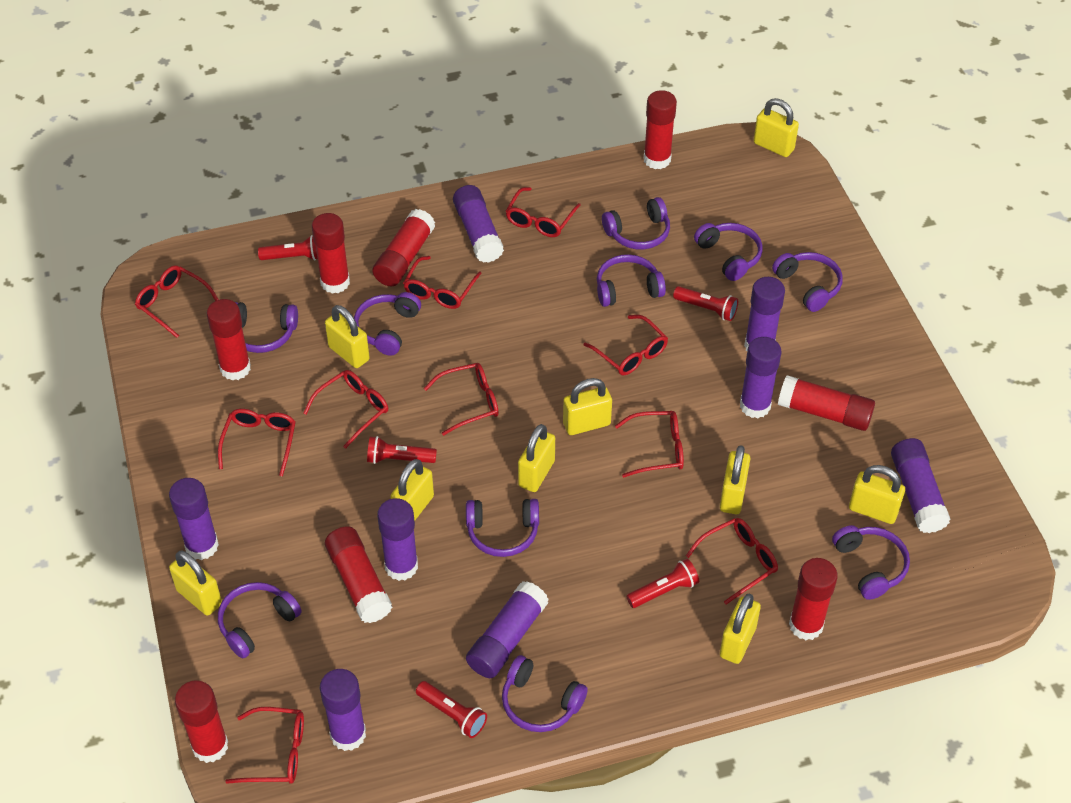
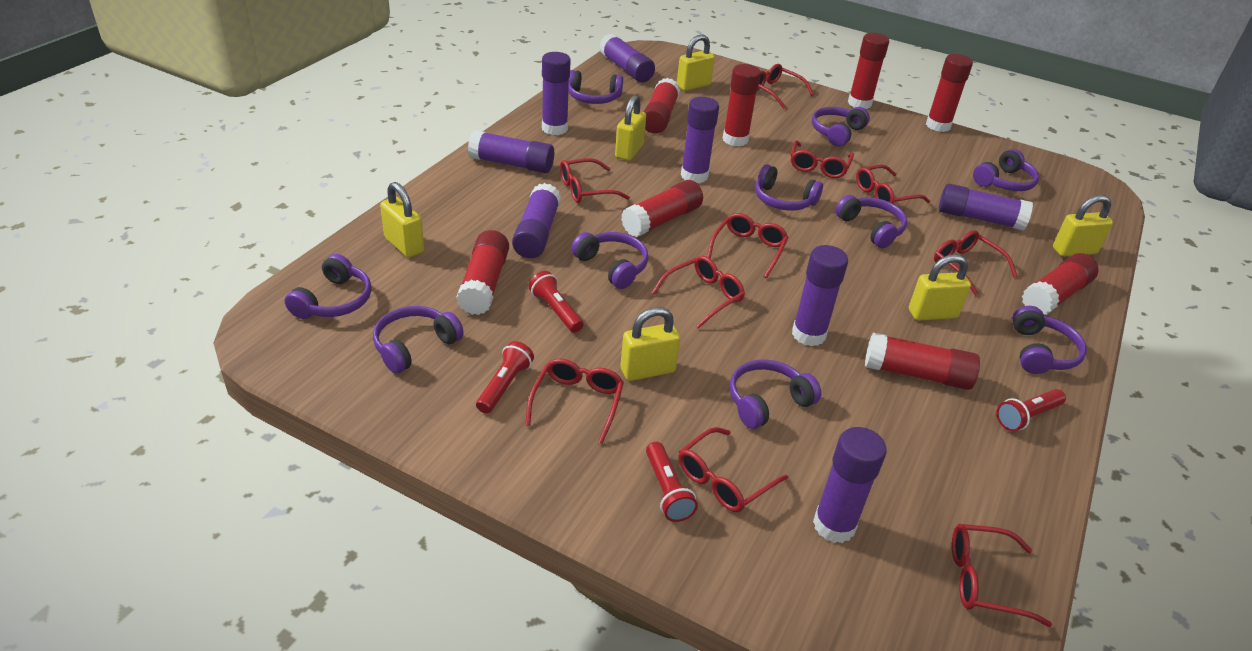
red flashlight: 5 -> 4
yellow padlock: 9 -> 6

